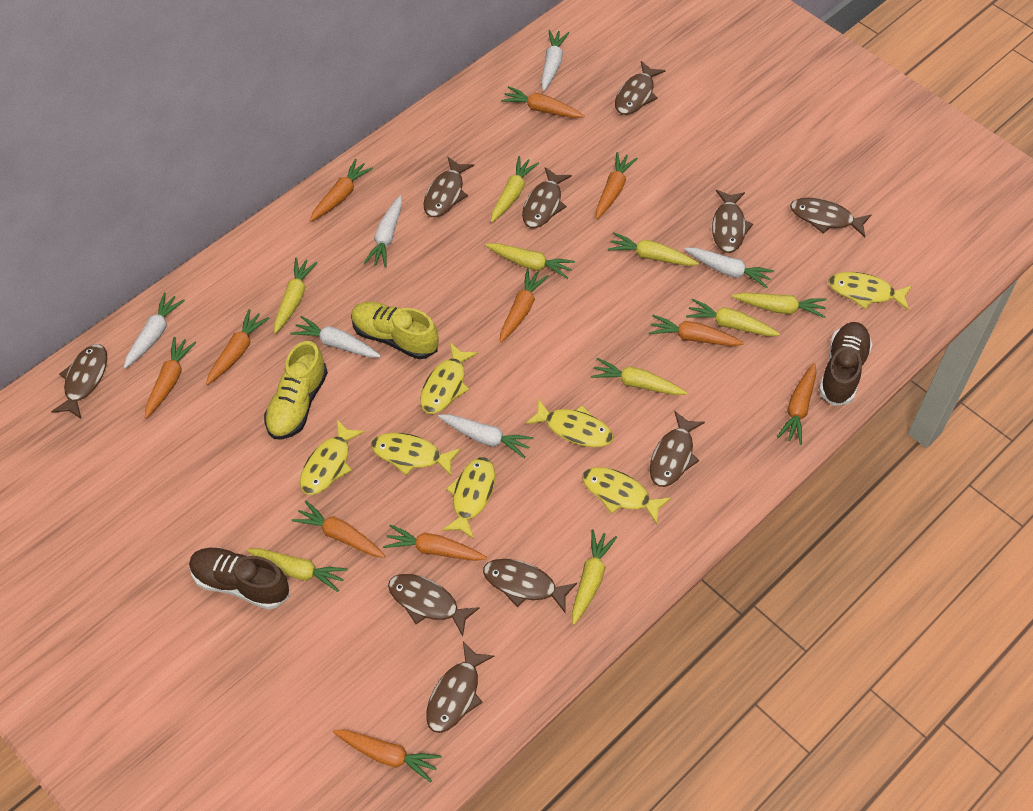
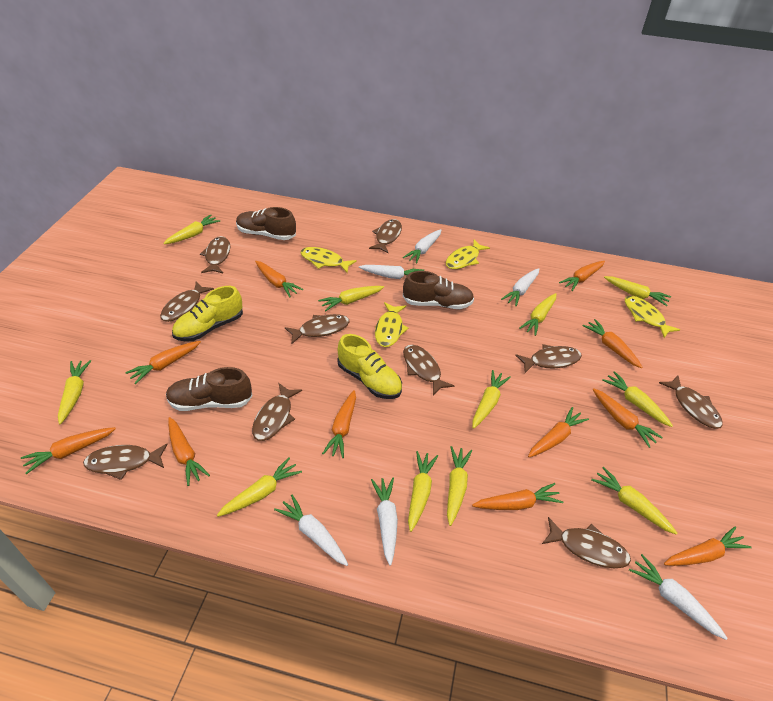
brown shoe: 2 -> 3
yellow carrot: 9 -> 11
yellow fish: 7 -> 4

